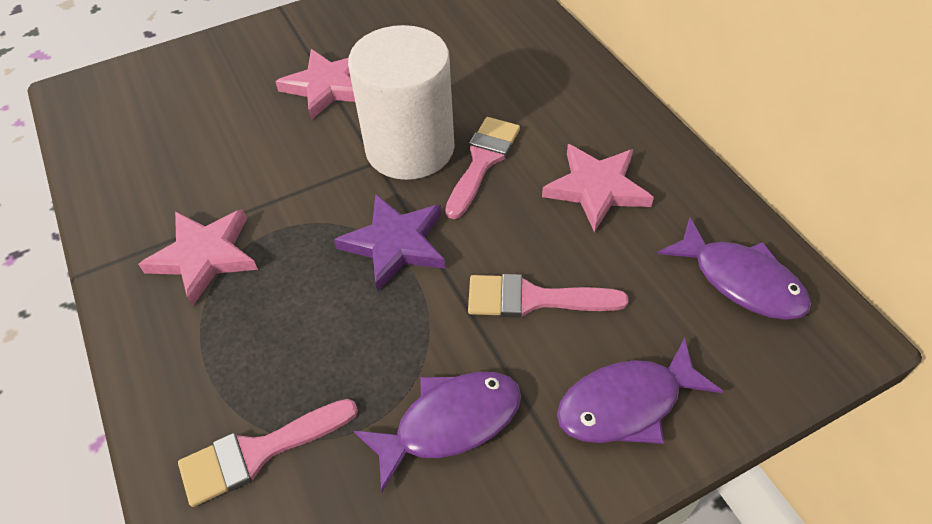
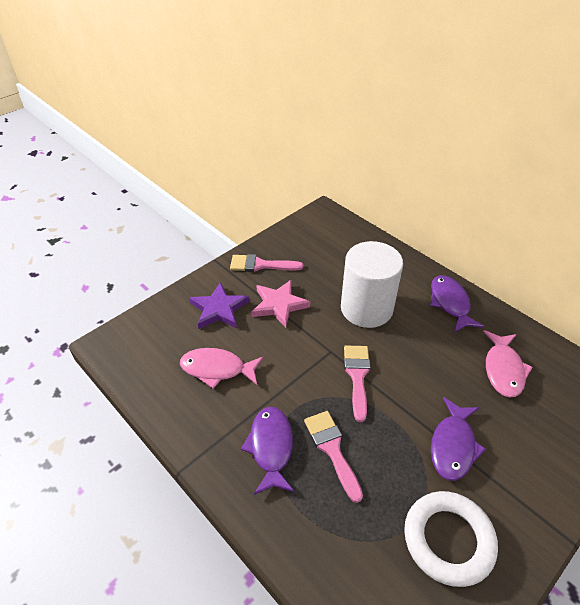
pink fish: 0 -> 2
pink star: 3 -> 1
white ring: 0 -> 1

